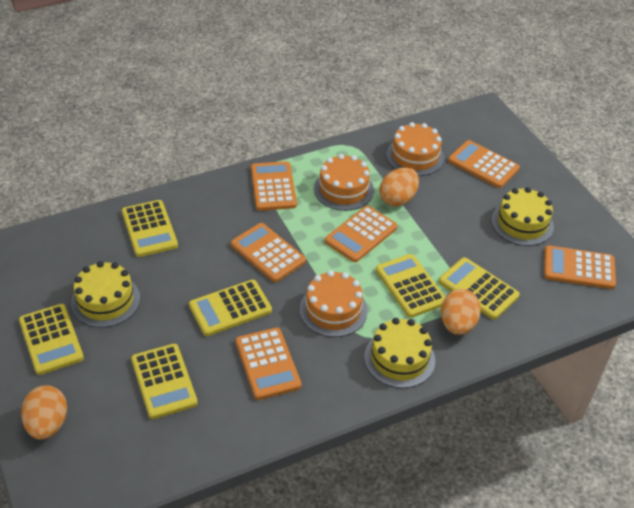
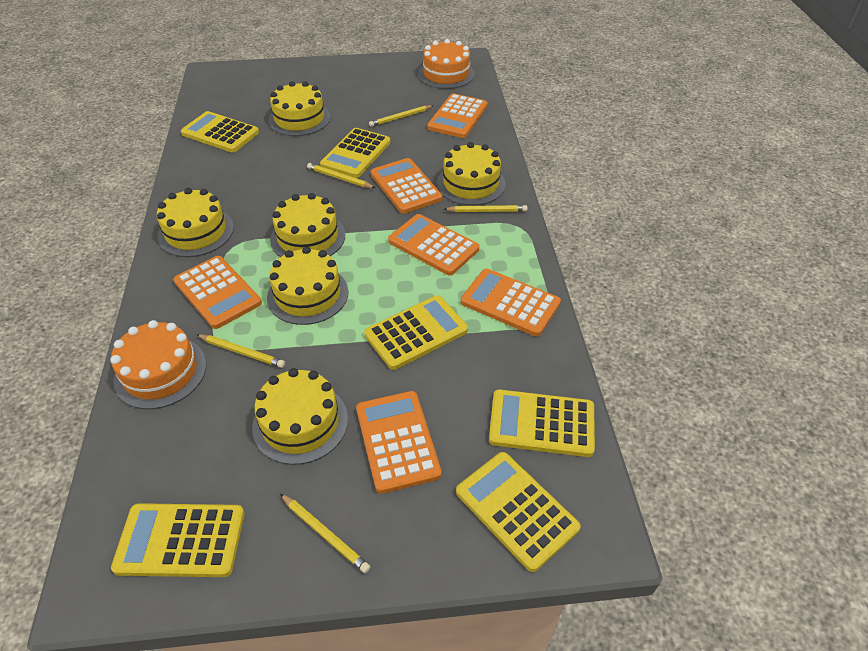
orange cake: 3 -> 2
orange egg: 3 -> 0
yellow cake: 3 -> 6
yellow pencil: 0 -> 5

